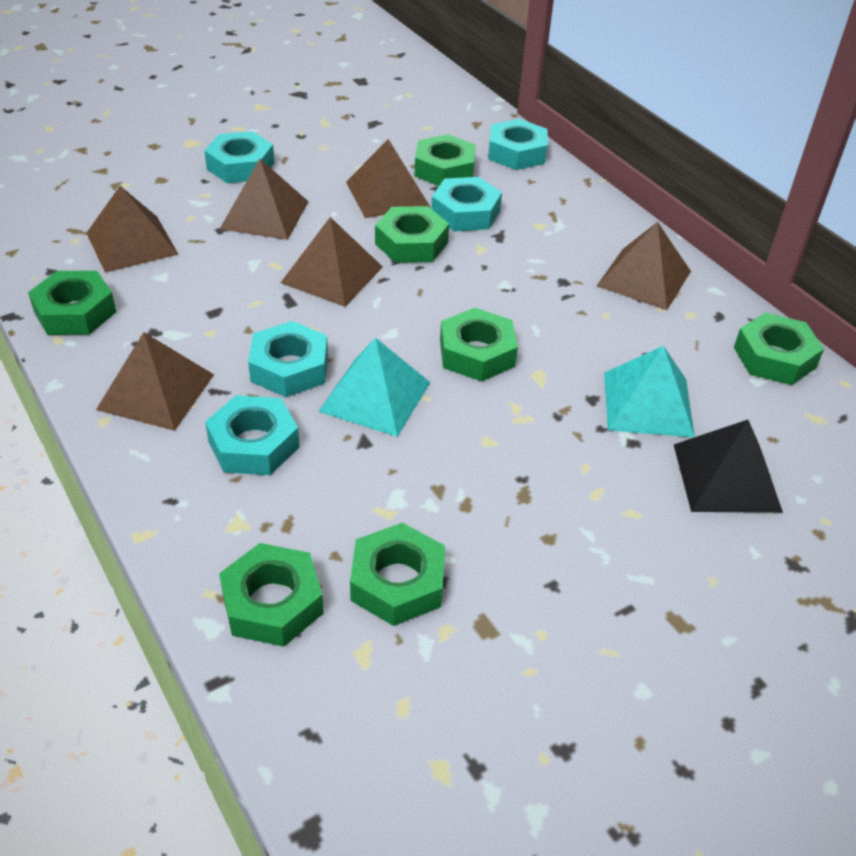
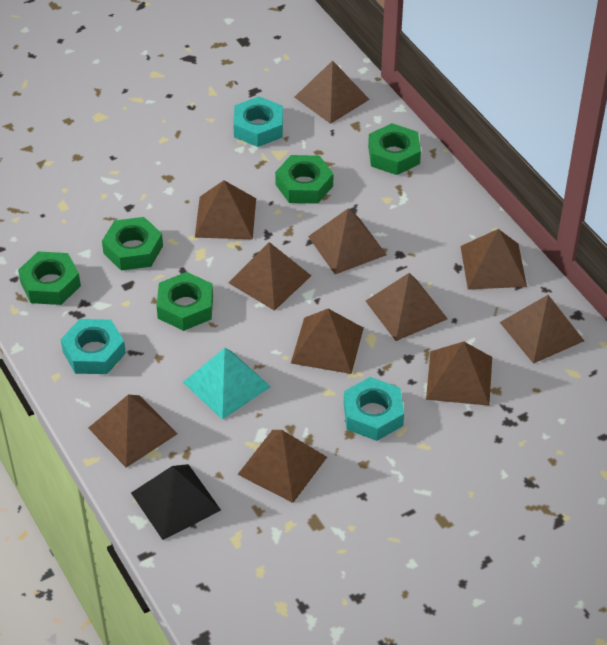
brown pyramid: 6 -> 11
green nut: 7 -> 5
turquoise nut: 5 -> 3
turquoise pyramid: 2 -> 1

